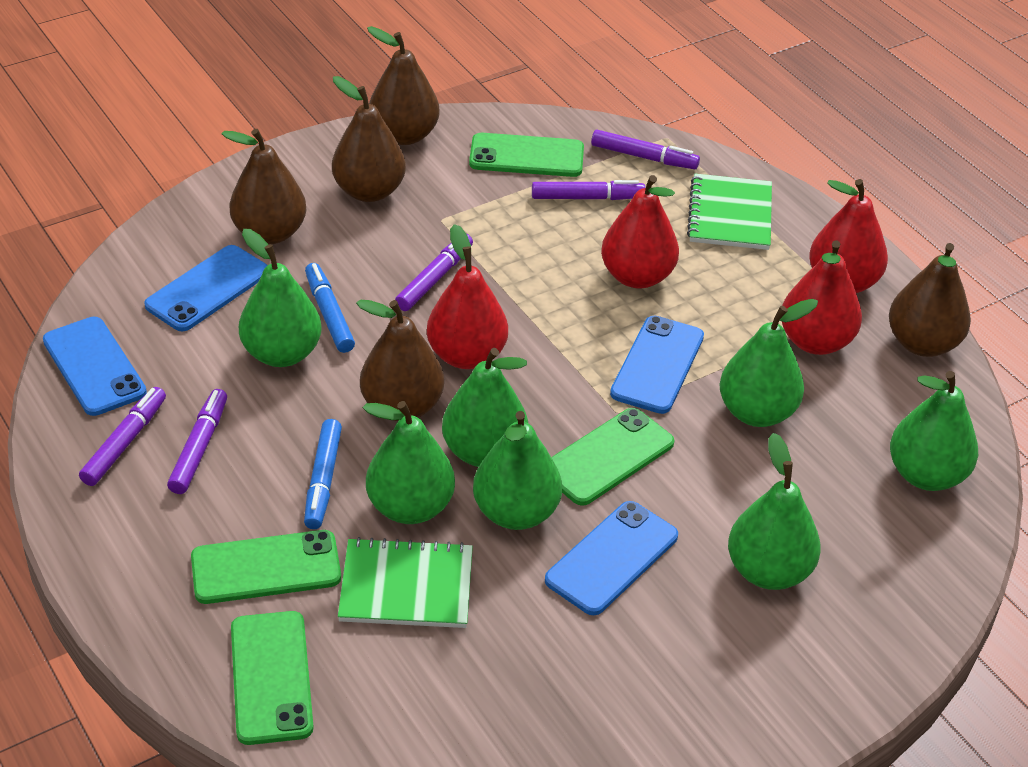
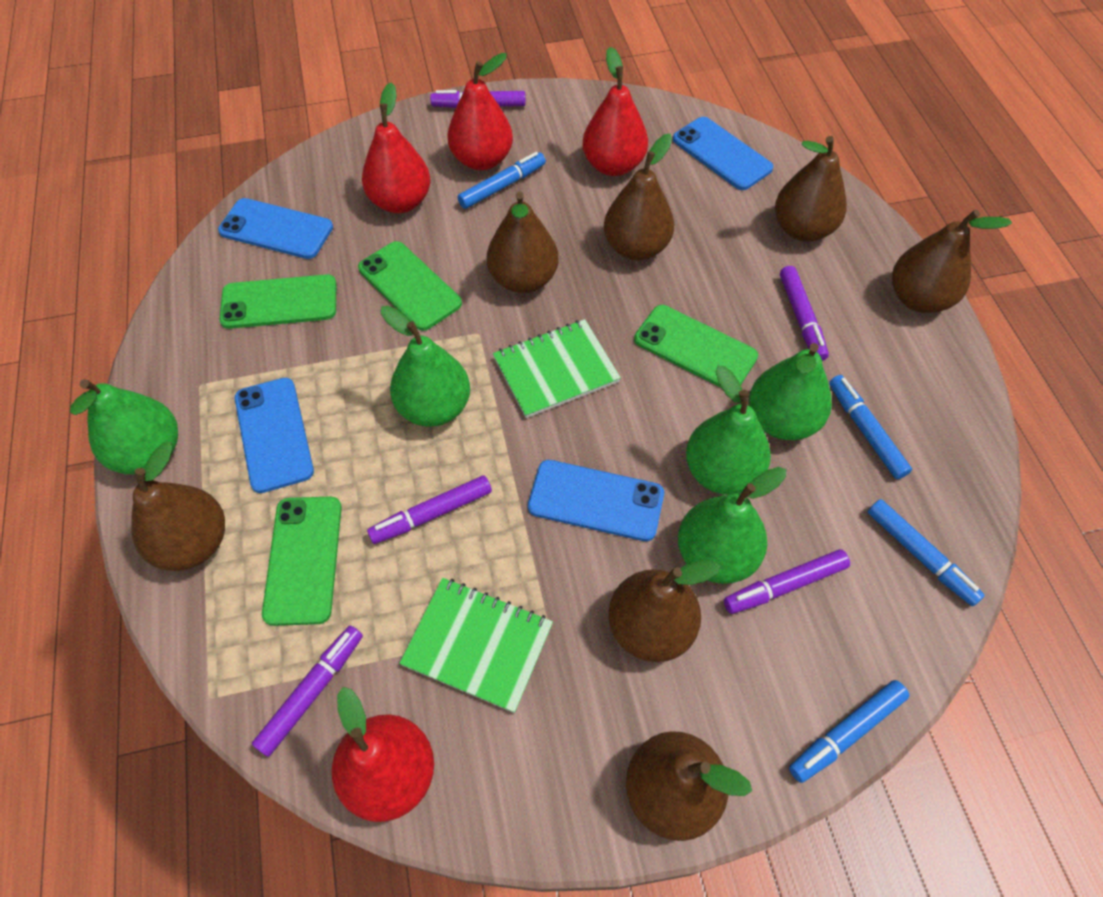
blue marker: 2 -> 4
brown pear: 5 -> 7
green pear: 7 -> 5

